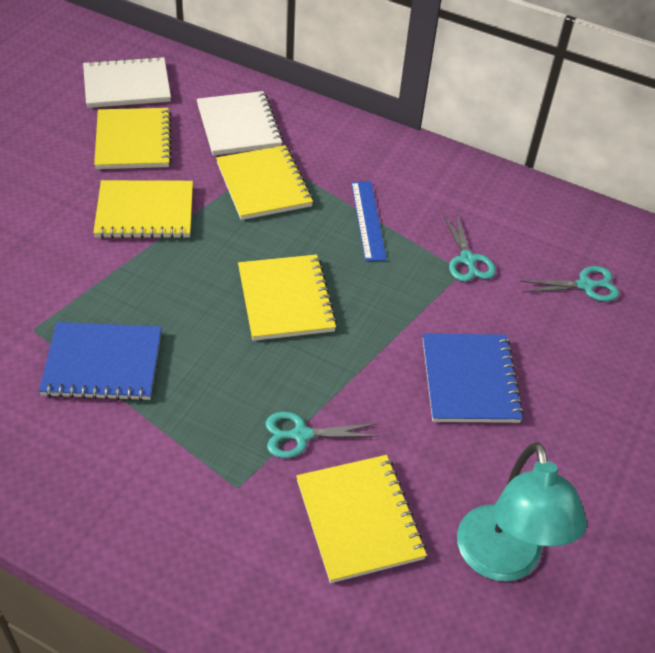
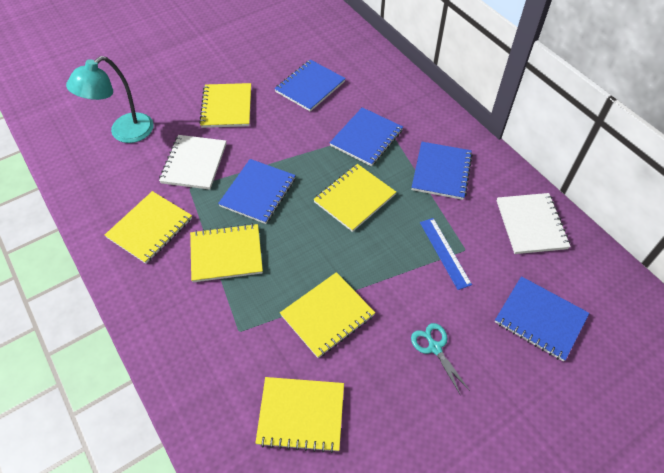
blue notebook: 2 -> 5
turquoise scissors: 3 -> 1
yellow notebook: 5 -> 6

